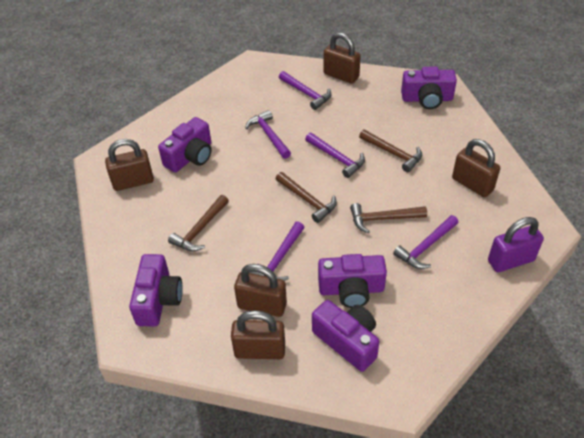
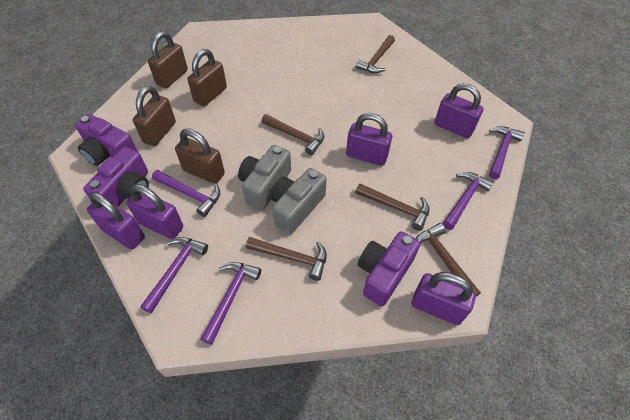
brown hammer: 4 -> 5
brown padlock: 5 -> 4
grey camera: 0 -> 2
purple camera: 5 -> 3
purple padlock: 1 -> 5

